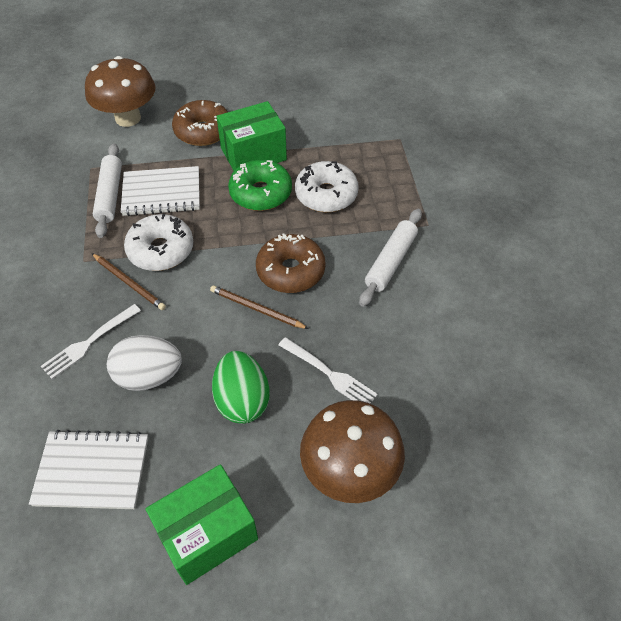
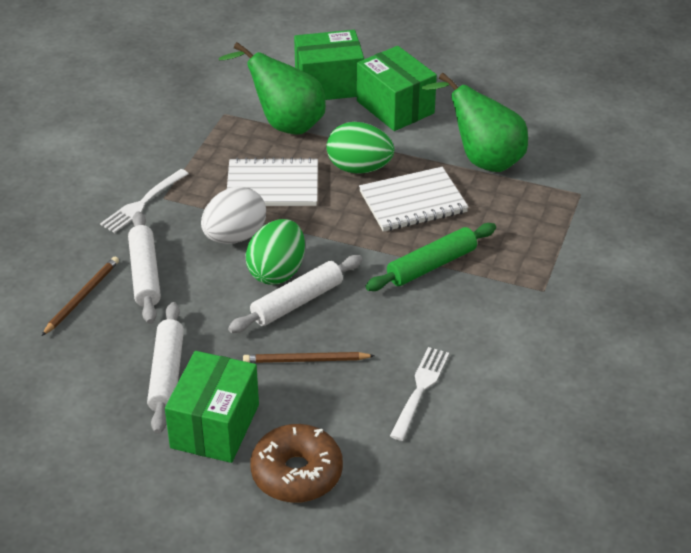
brown donut: 2 -> 1
brown mushroom: 2 -> 0
green box: 2 -> 3
green donut: 1 -> 0
green egg: 1 -> 2
green pear: 0 -> 2
green rolling pin: 0 -> 1
white donut: 2 -> 0
white rolling pin: 2 -> 3

